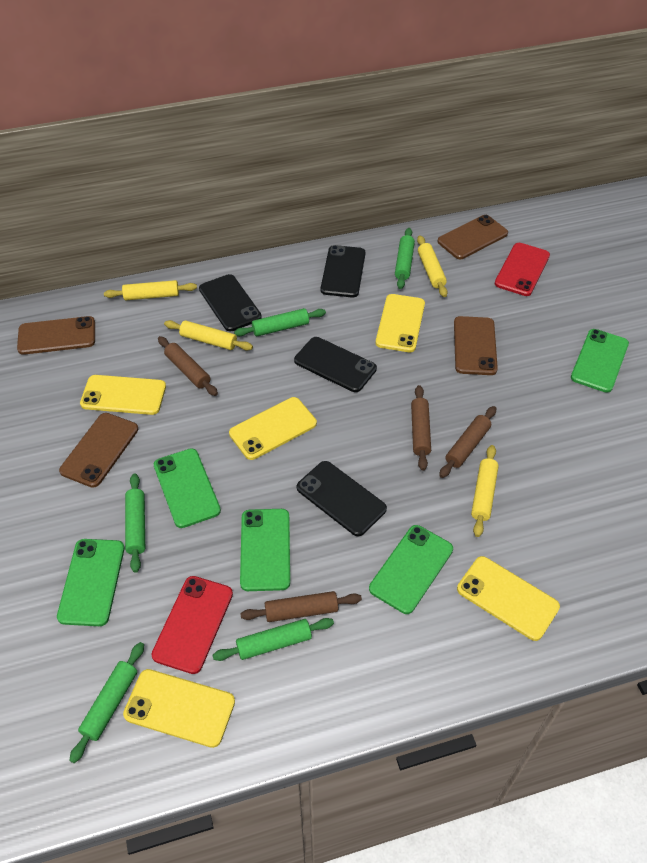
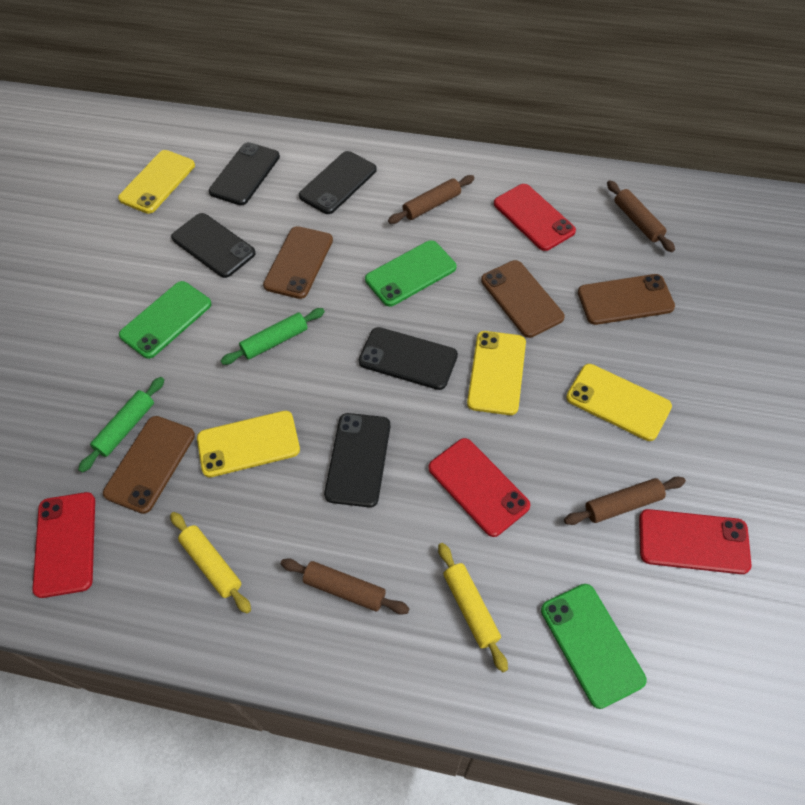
black phone: 4 -> 5
green phone: 5 -> 3
green rolling pin: 5 -> 2
red phone: 2 -> 4
yellow phone: 5 -> 4
yellow rolling pin: 4 -> 2

